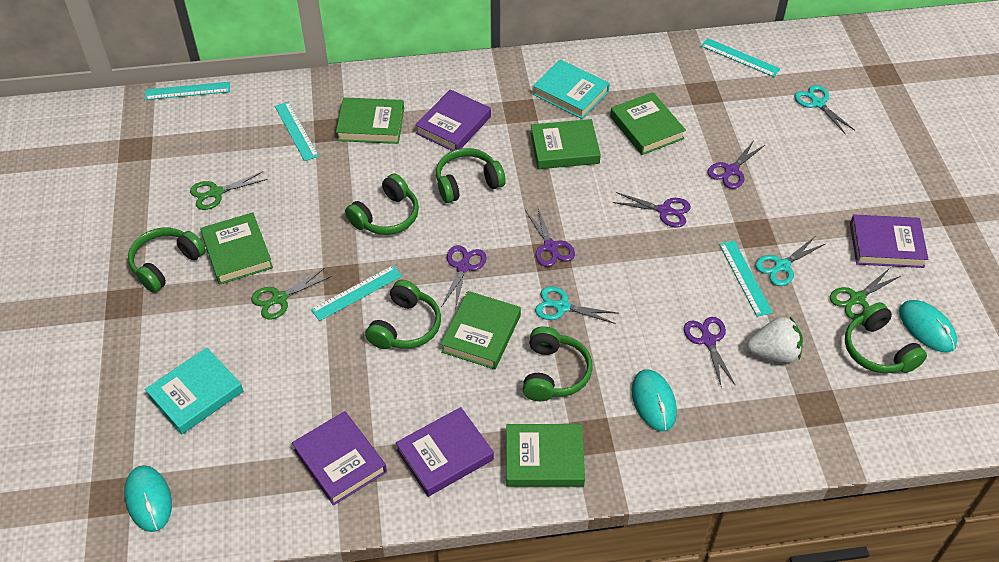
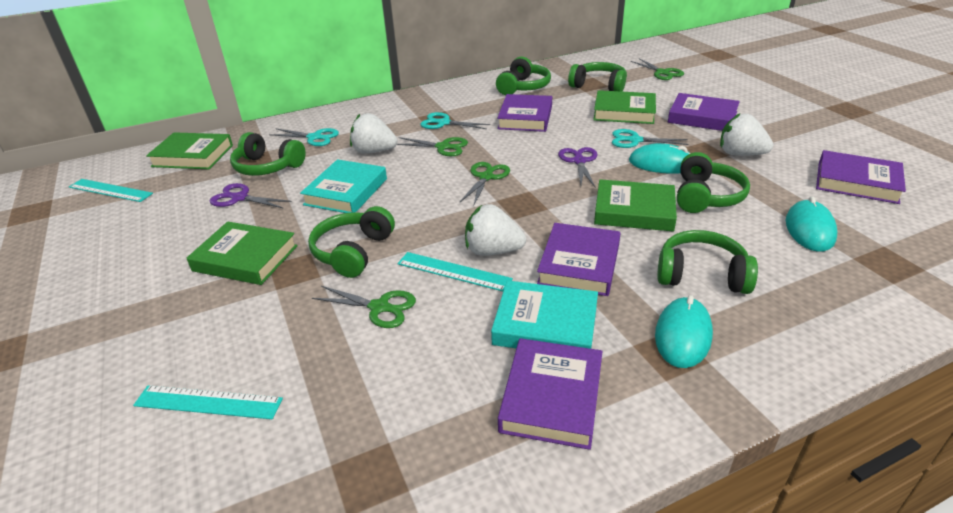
green book: 6 -> 4
green scissors: 3 -> 4
purple book: 4 -> 5
purple scissors: 5 -> 2
turquoise ruler: 5 -> 3
white strawberry: 1 -> 3

